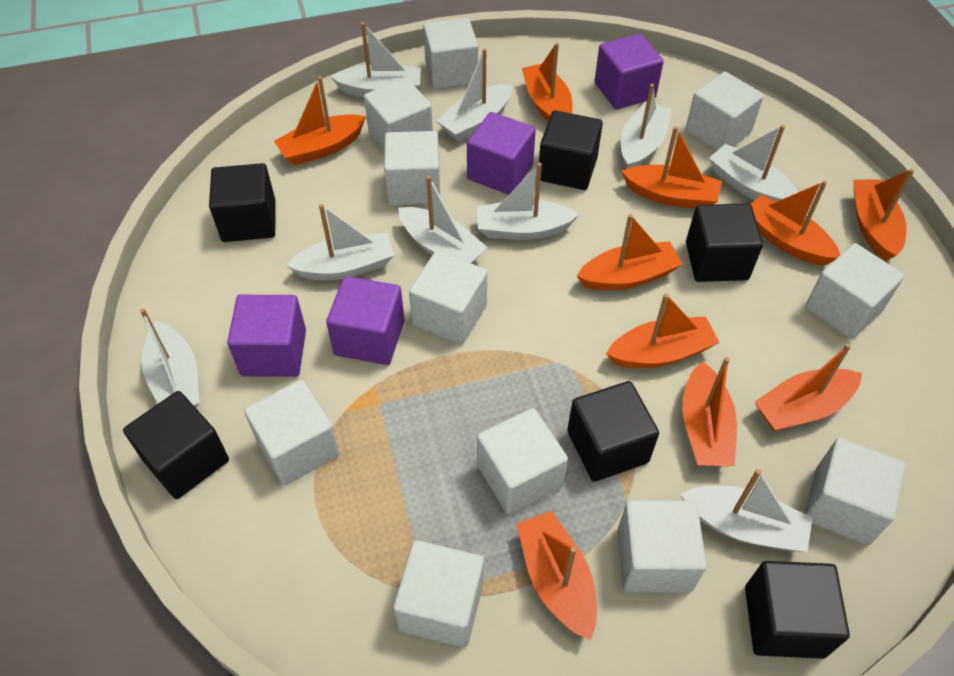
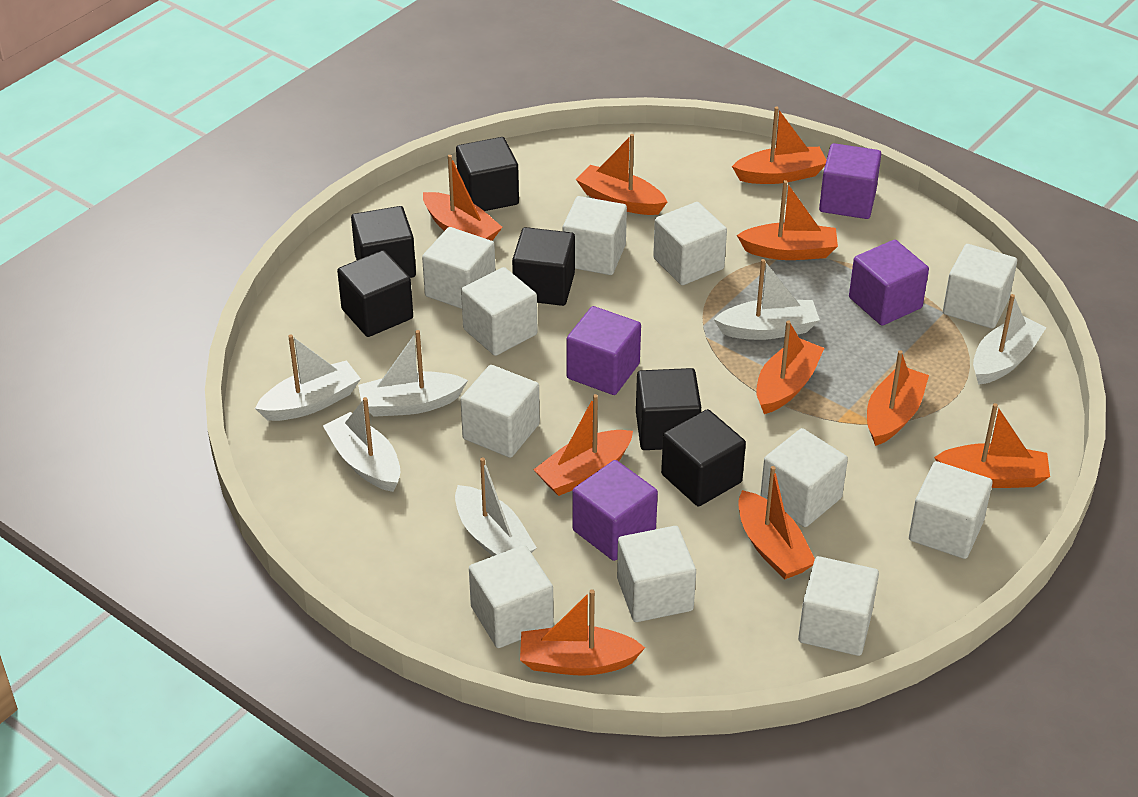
white boat: 9 -> 6

